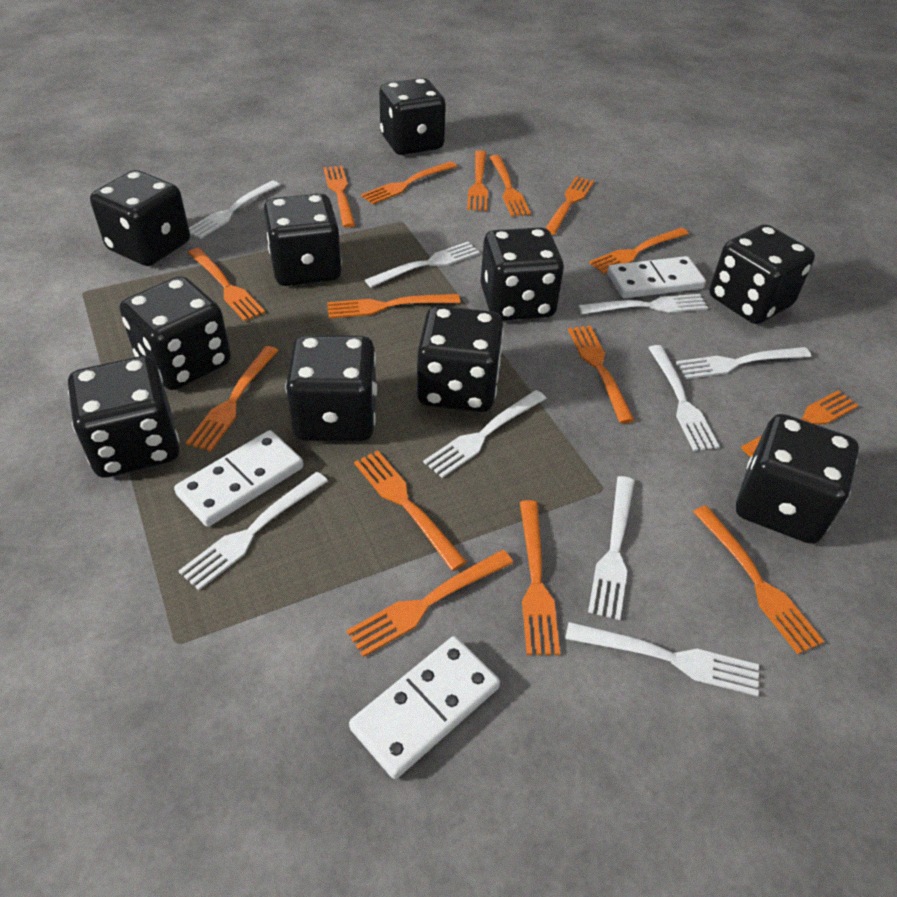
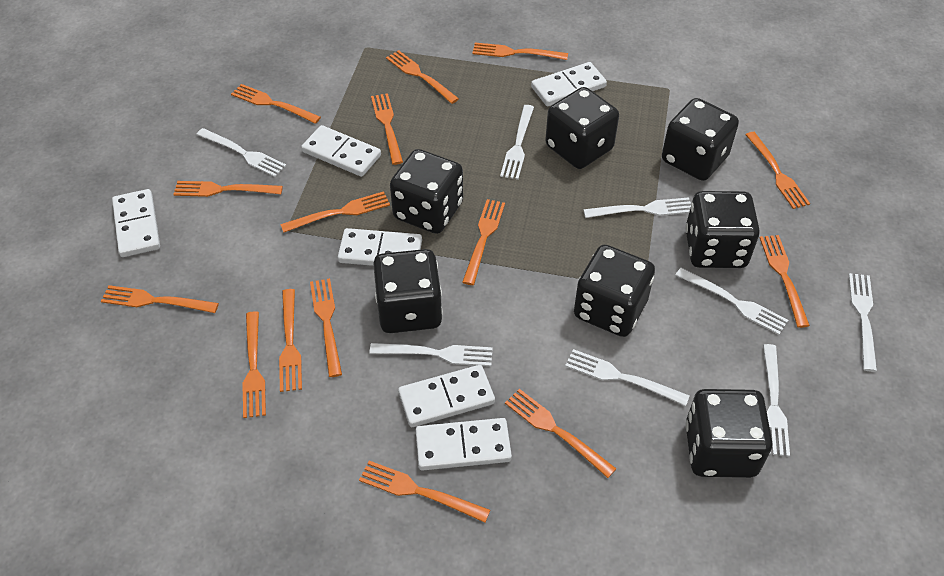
black dice: 10 -> 7
white domino: 3 -> 6
white fork: 9 -> 8

